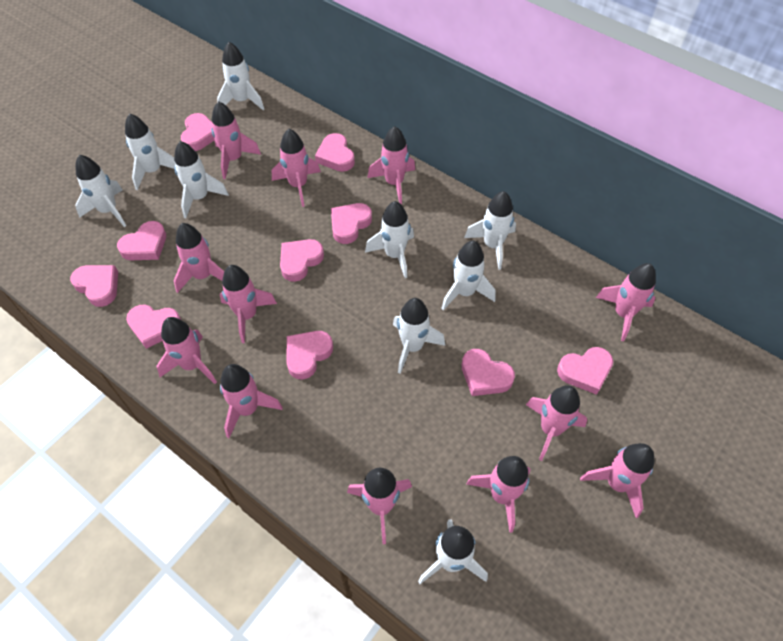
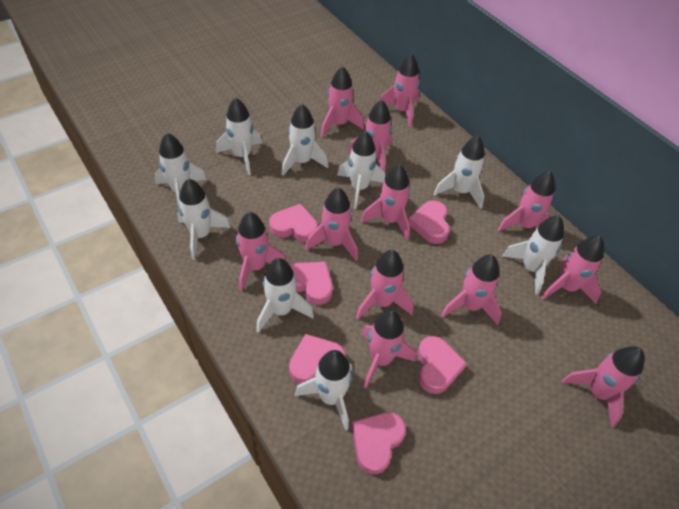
pink heart: 10 -> 6

